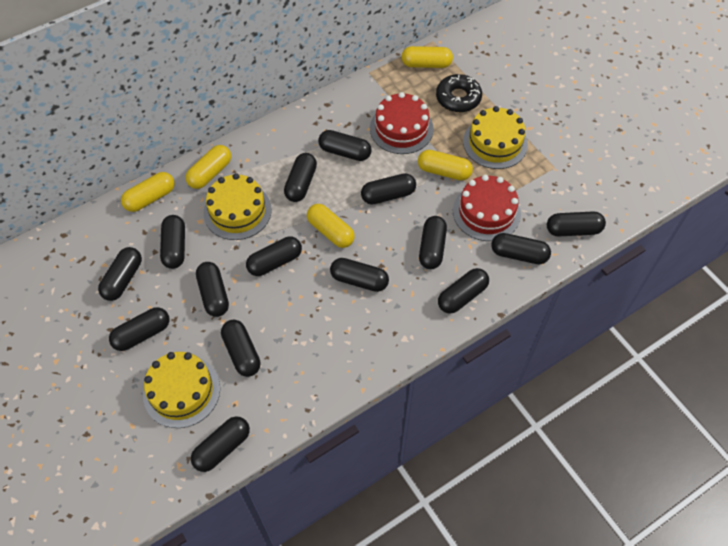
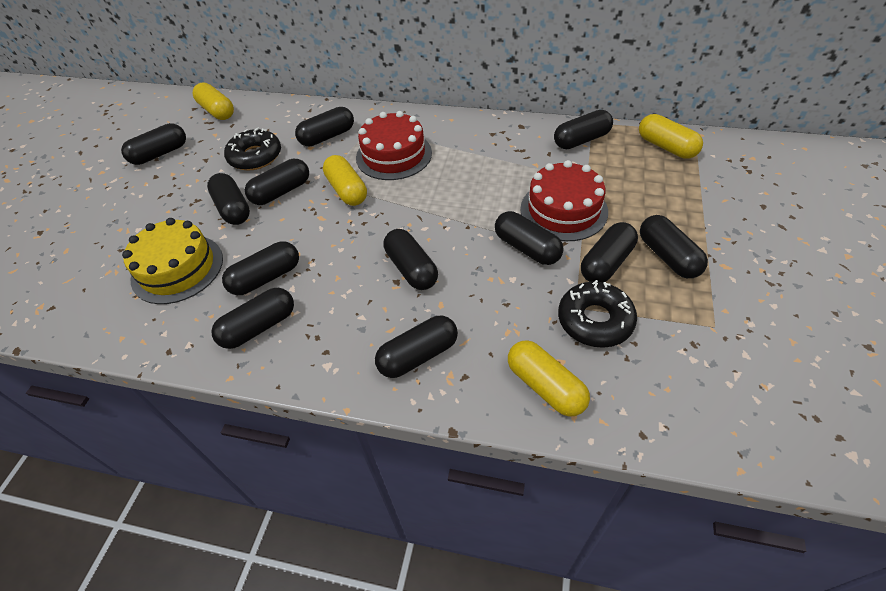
black capsule: 15 -> 12
black donut: 1 -> 2
yellow cake: 3 -> 1
yellow capsule: 5 -> 4

